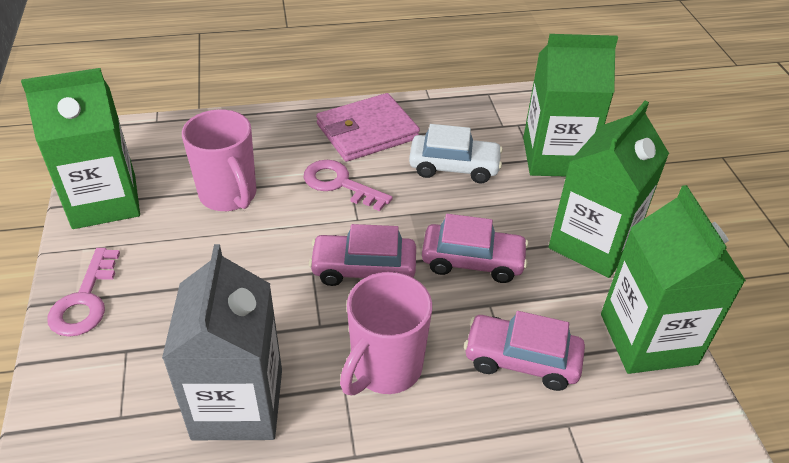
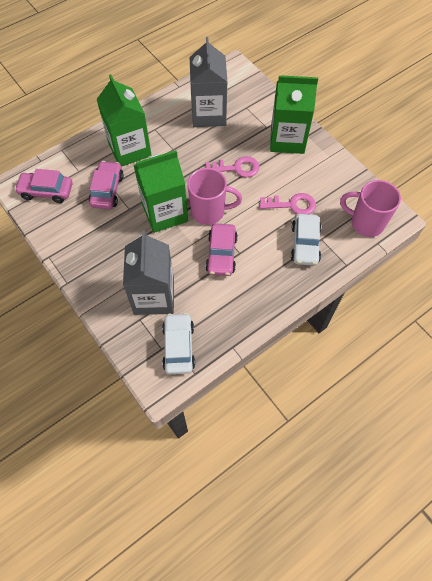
green carton: 4 -> 3
grey carton: 1 -> 2
pink wallet: 1 -> 0
white car: 1 -> 2

